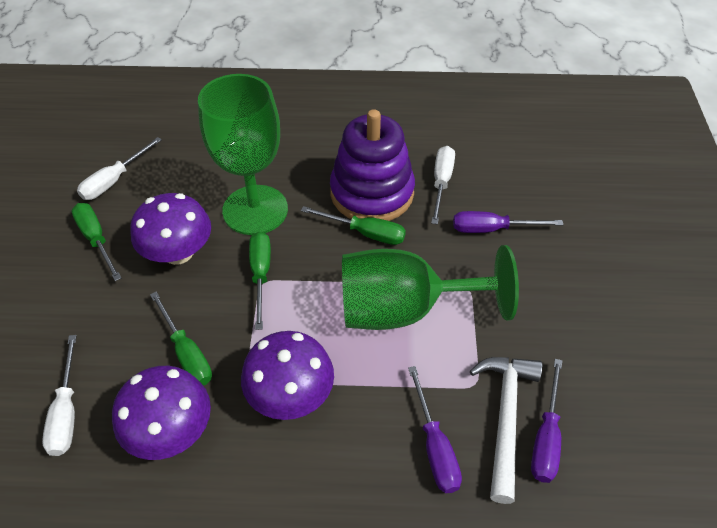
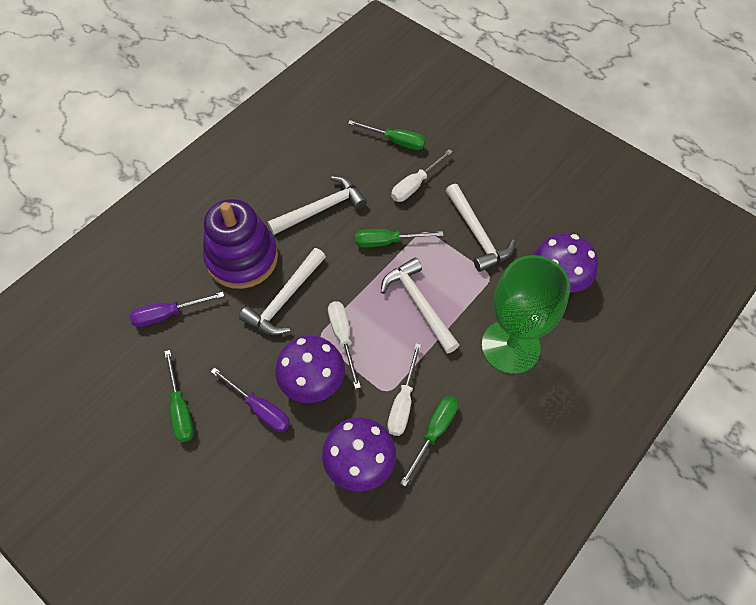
green goblet: 2 -> 1
purple screwdriver: 3 -> 2
white hammer: 1 -> 4

